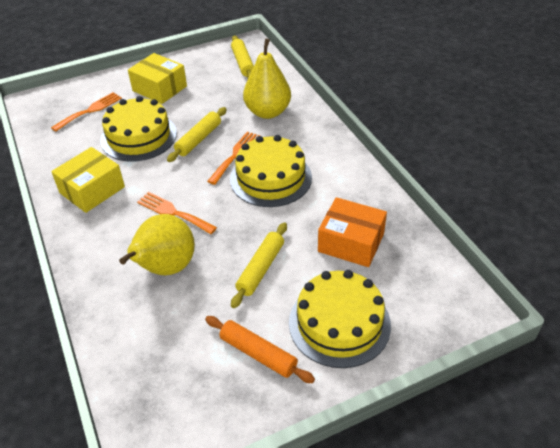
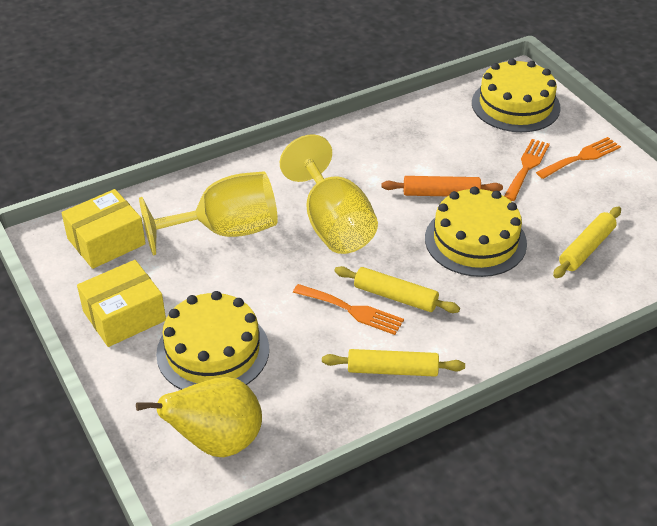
orange box: 1 -> 0
yellow goblet: 0 -> 2
yellow pear: 2 -> 1

